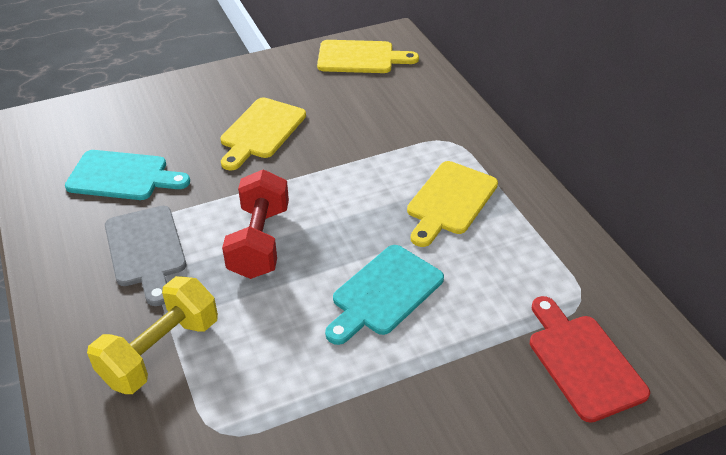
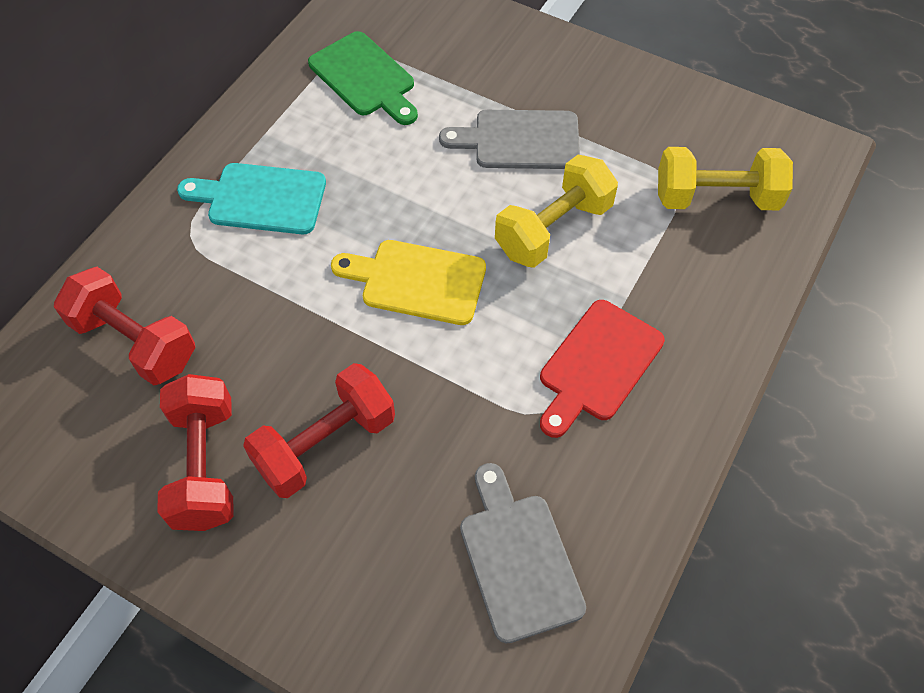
green cutting board: 0 -> 1
grey cutting board: 1 -> 2
red dumbbell: 1 -> 3
turquoise cutting board: 2 -> 1
yellow cutting board: 3 -> 1
yellow dumbbell: 1 -> 2

